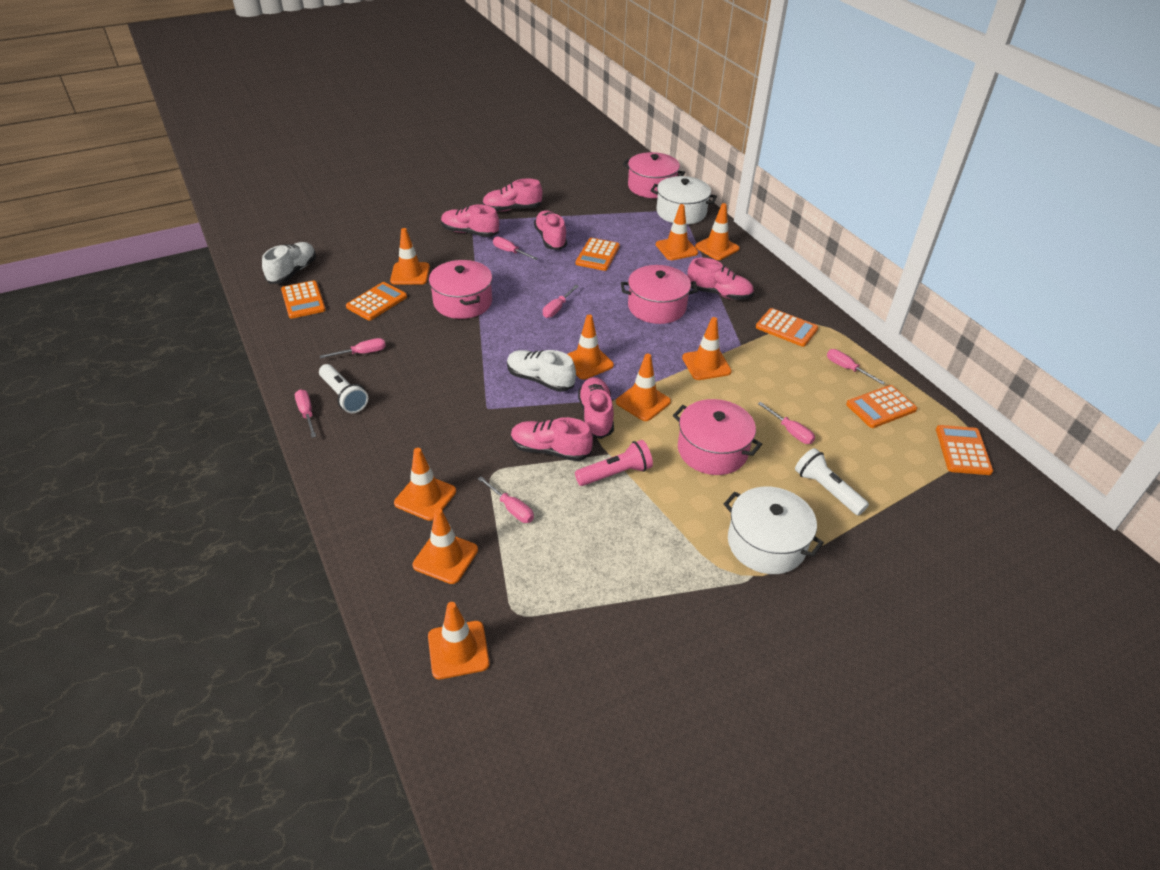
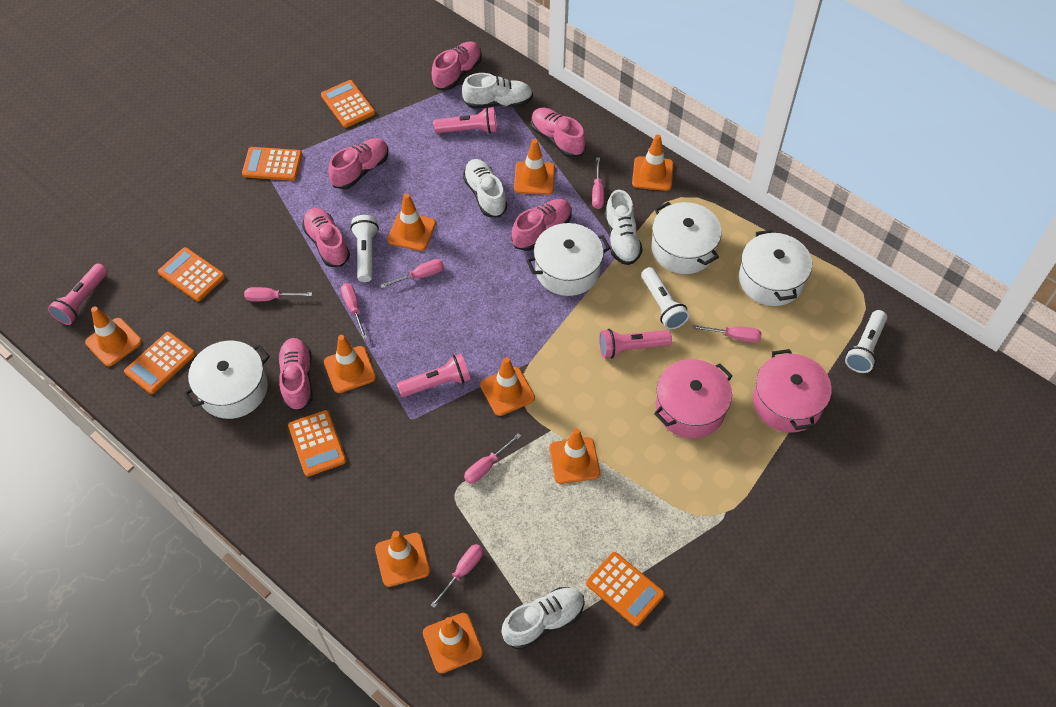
pink flashlight: 1 -> 4
pink pot: 4 -> 2
white flashlight: 2 -> 3
white pot: 2 -> 4
white shoe: 2 -> 4

